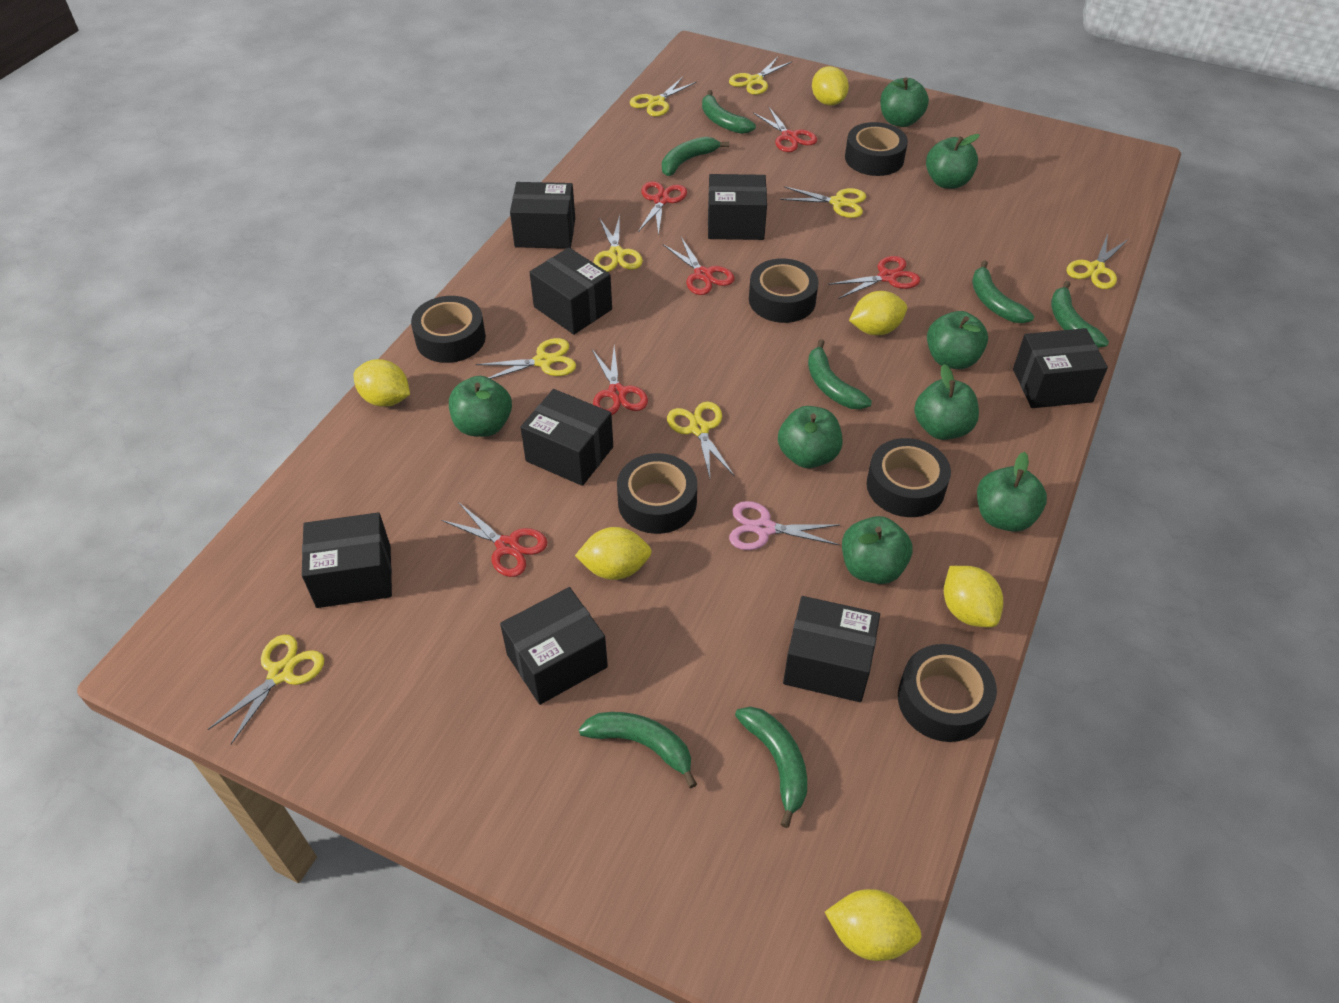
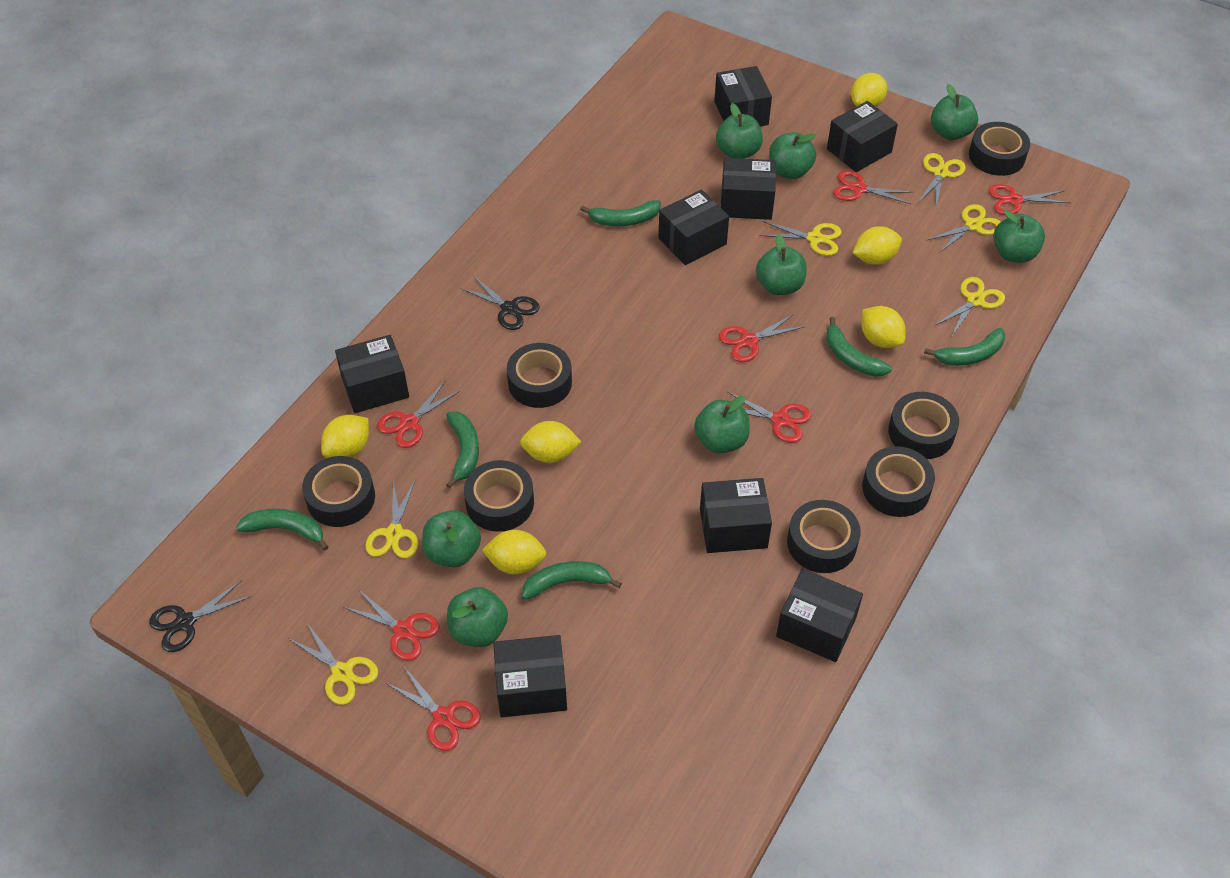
black scissors: 0 -> 2
black tape: 6 -> 7
green banana: 7 -> 6
pink scissors: 1 -> 0
red scissors: 6 -> 7
yellow scissors: 8 -> 6

